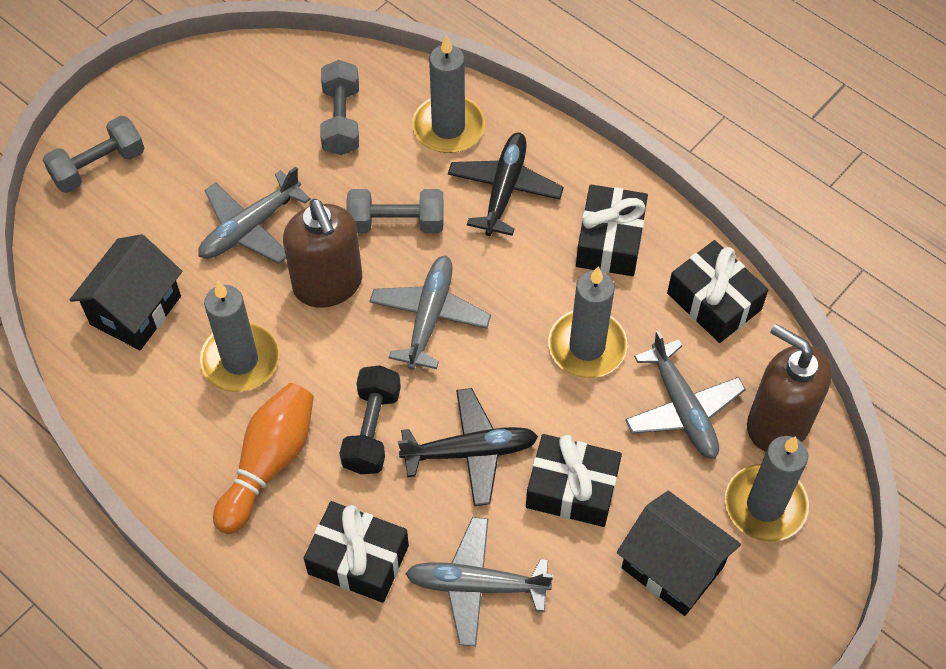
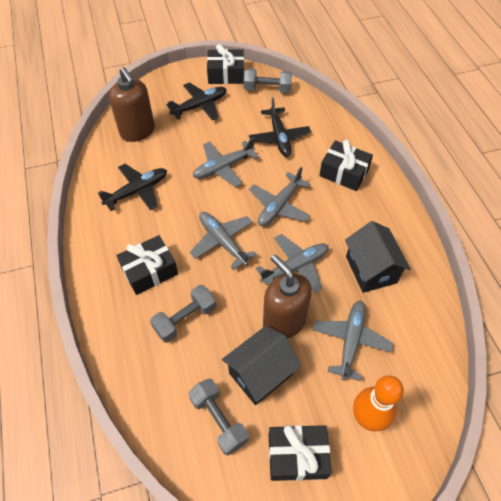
black dumbbell: 1 -> 0
black plane: 2 -> 3
grey candle: 4 -> 0
grey plane: 4 -> 5

